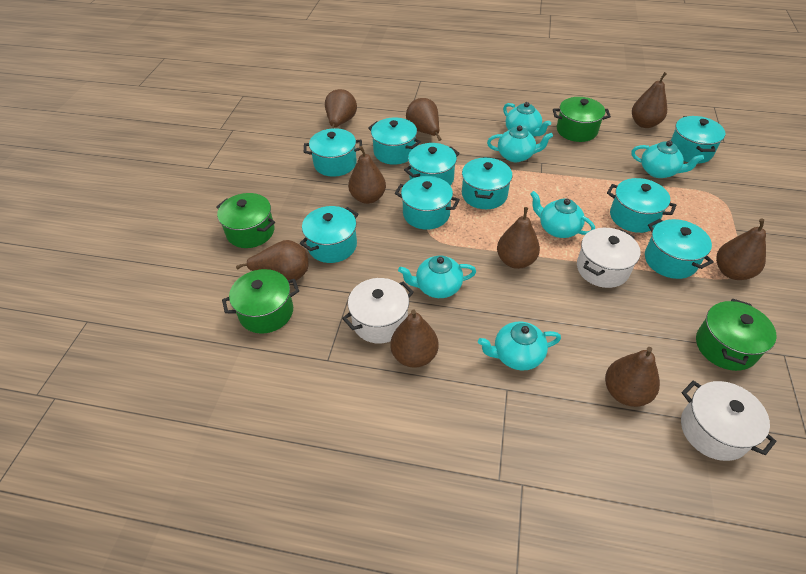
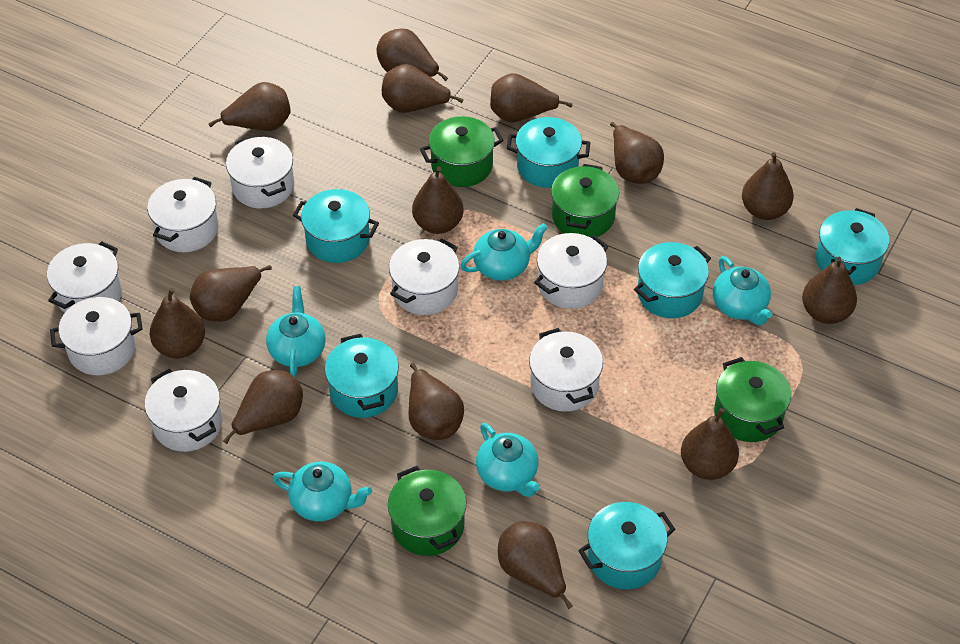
brown pear: 9 -> 14
turquoise pot: 9 -> 6
turquoise teapot: 6 -> 5
white pot: 3 -> 8

